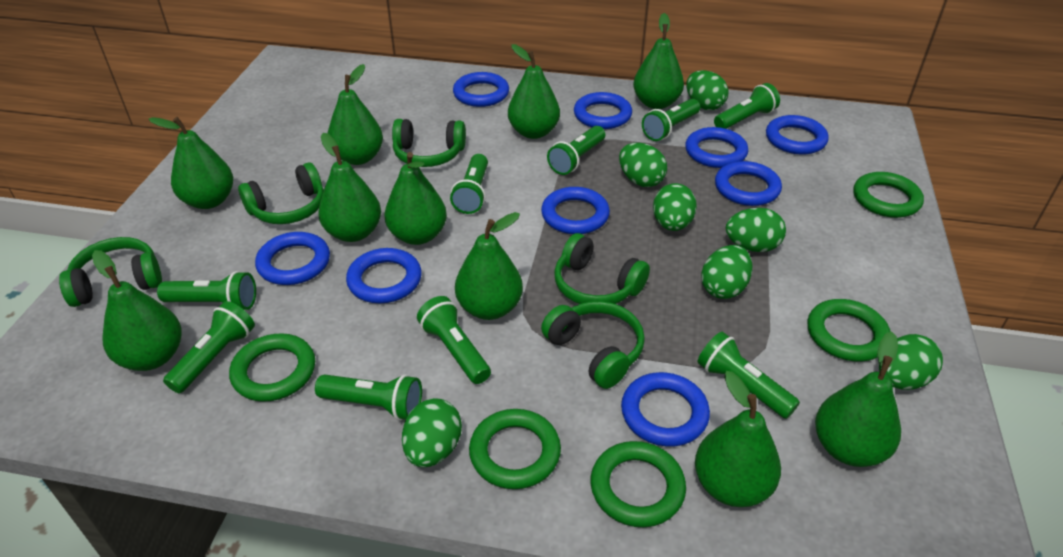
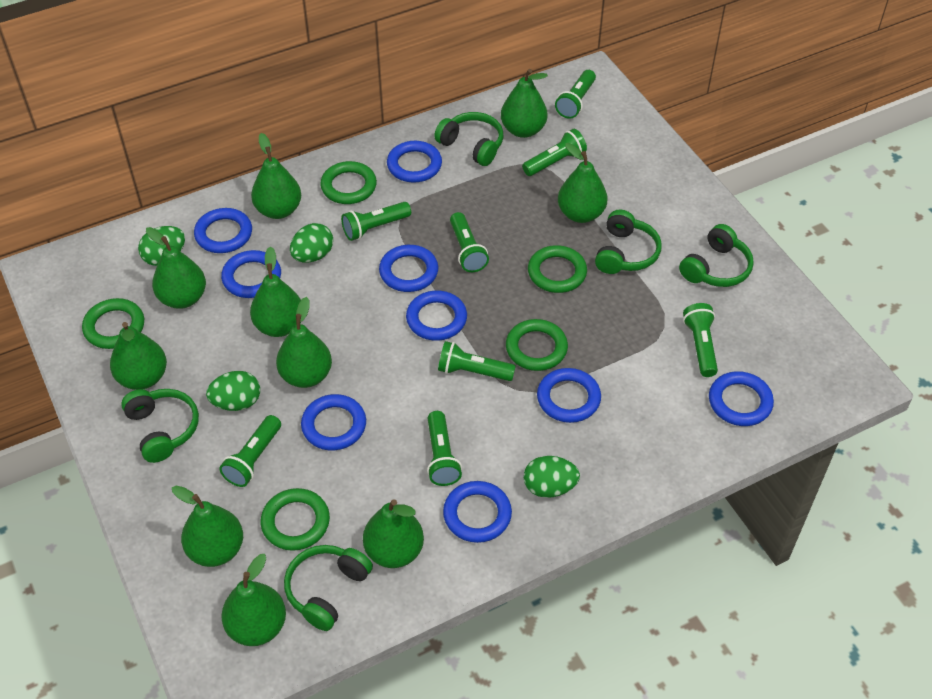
green egg: 7 -> 4
green flashlight: 9 -> 8

